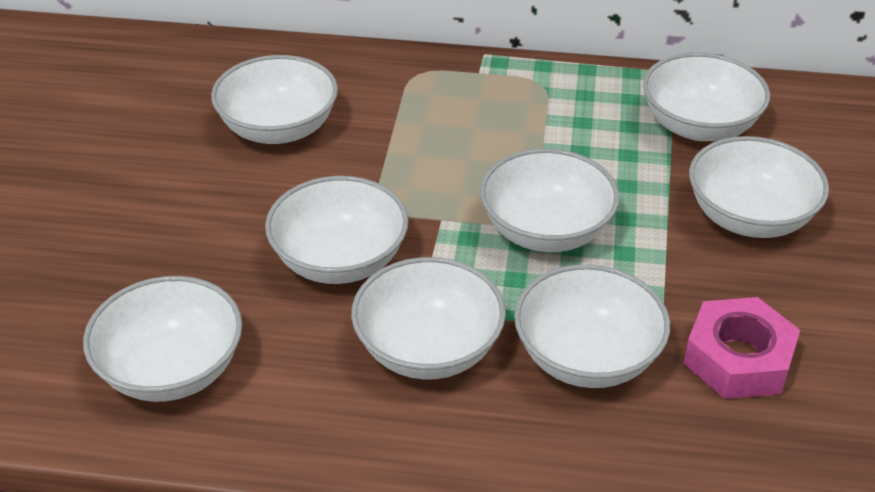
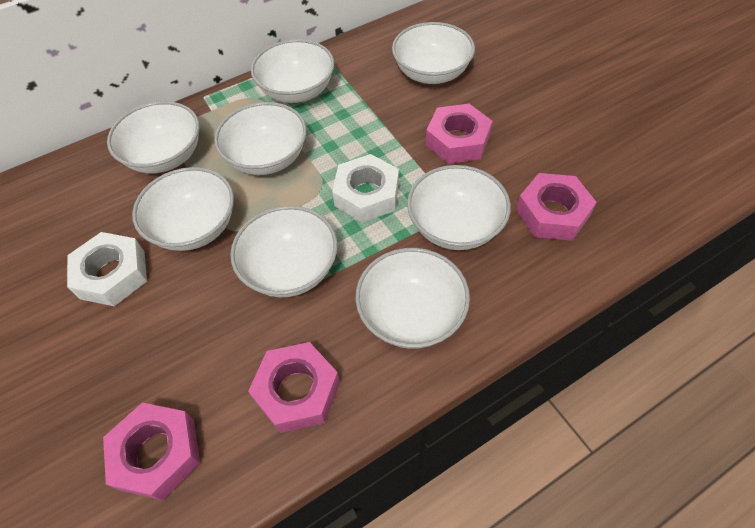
pink nut: 1 -> 4
white nut: 0 -> 2

